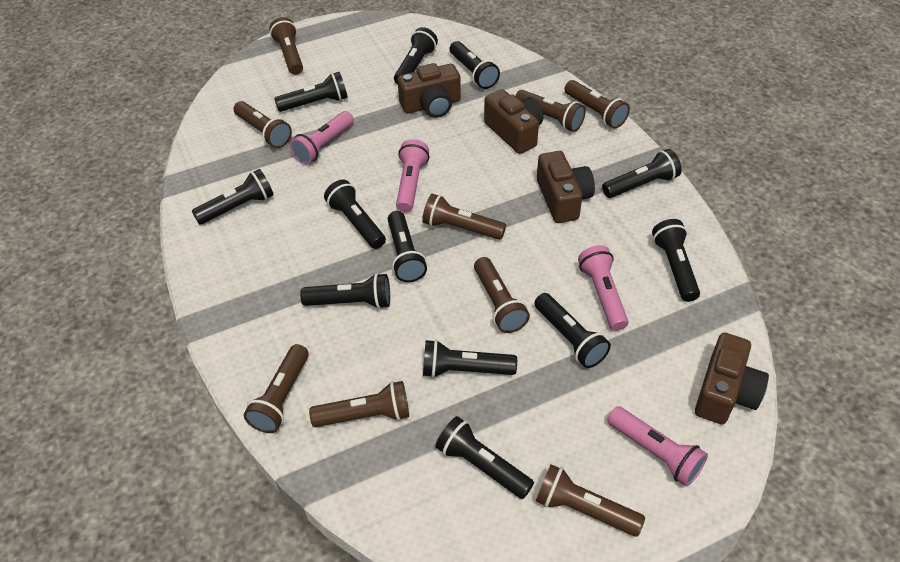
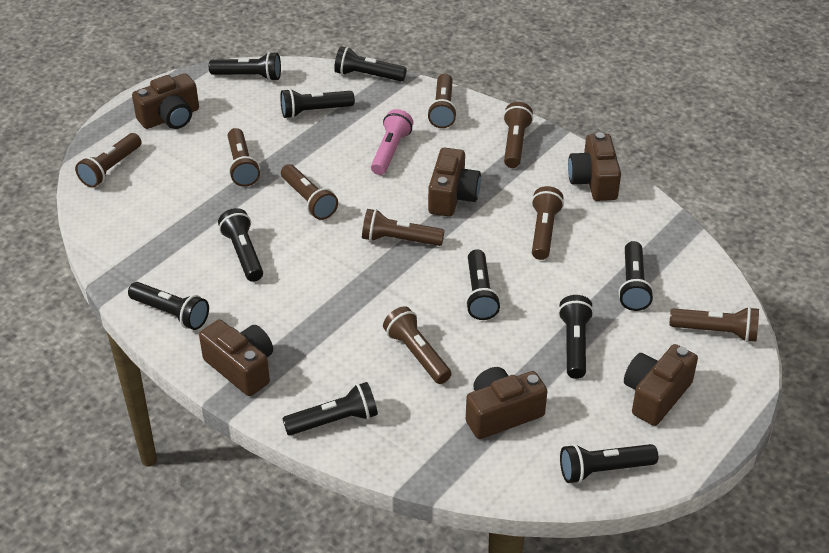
black flashlight: 12 -> 10
brown camera: 4 -> 6
pink flashlight: 4 -> 1

